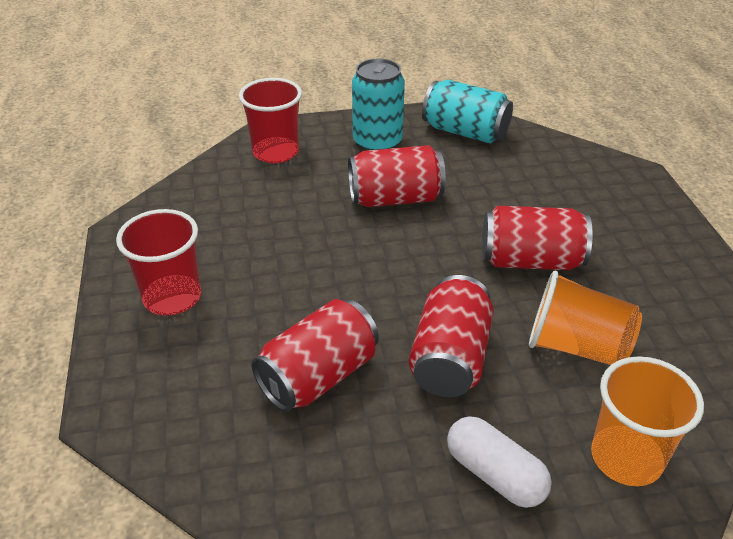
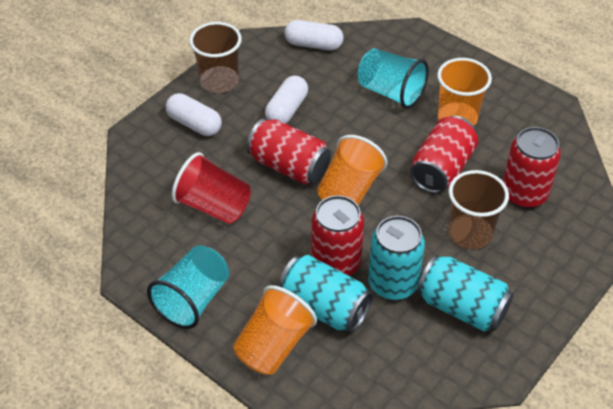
brown cup: 0 -> 2
orange cup: 2 -> 3
red cup: 2 -> 1
turquoise can: 2 -> 3
turquoise cup: 0 -> 2
white capsule: 1 -> 3

